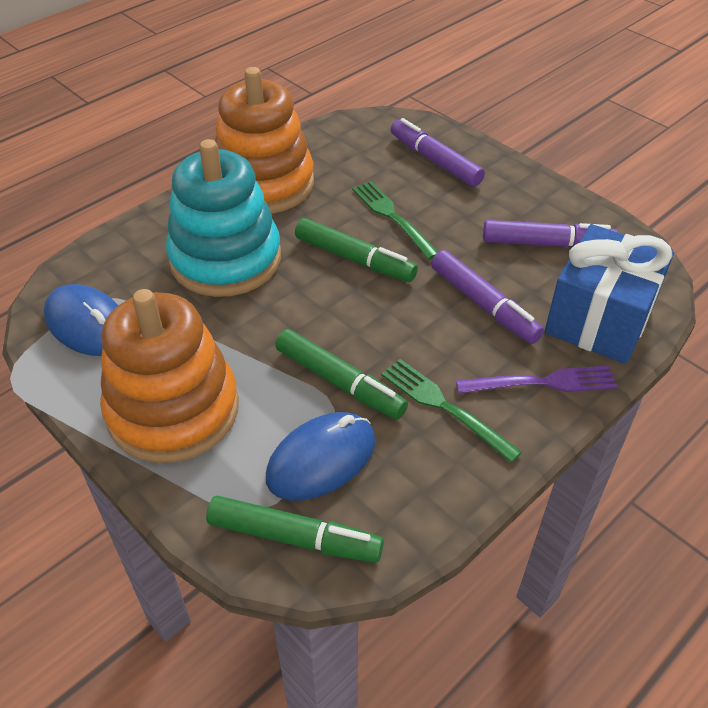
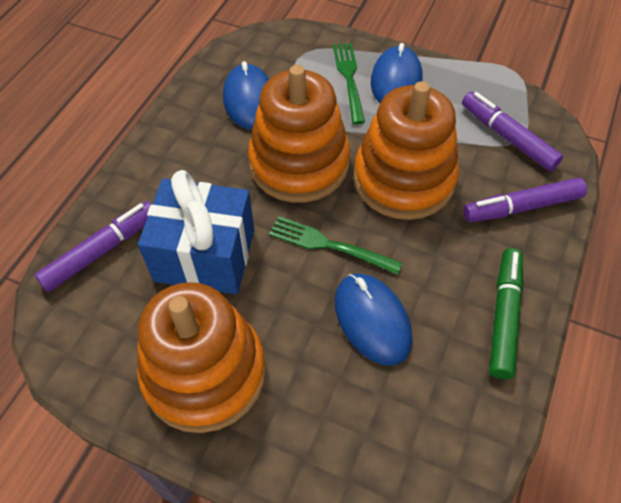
blue mouse: 2 -> 3
green marker: 3 -> 1
orange stacking toy: 2 -> 3
purple fork: 1 -> 0
turquoise stacking toy: 1 -> 0

